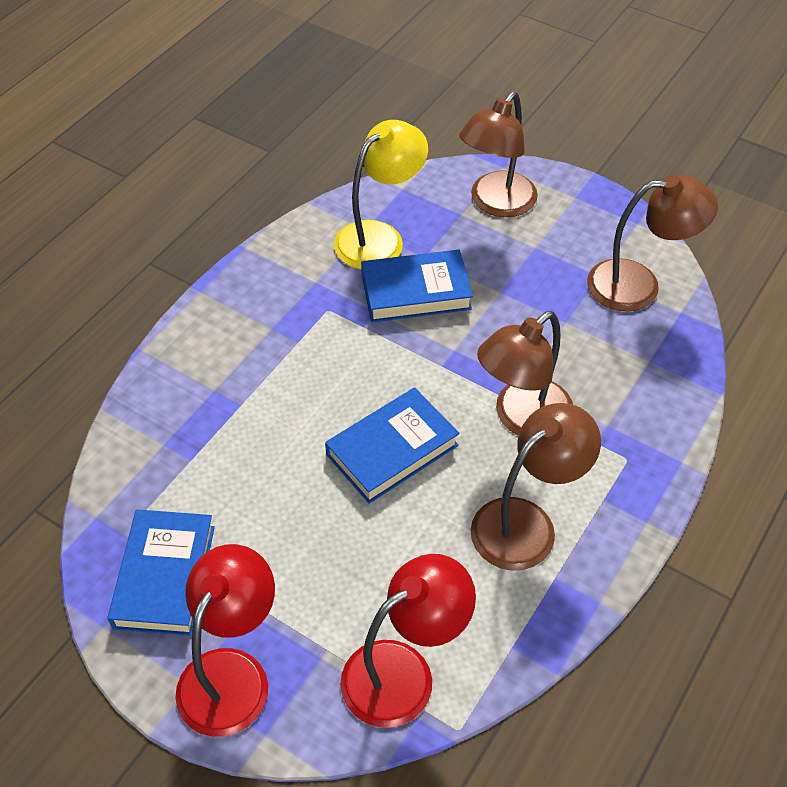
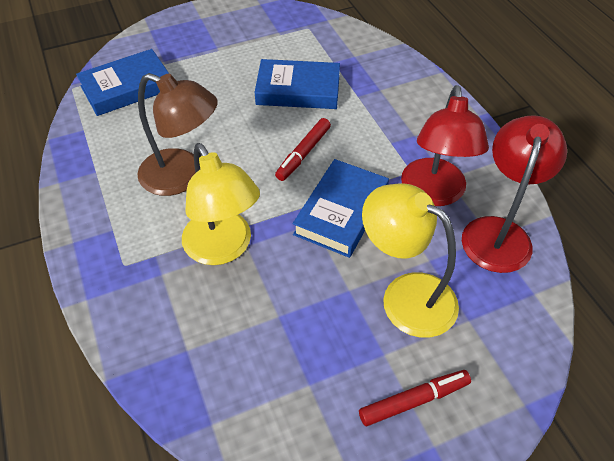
brown lamp: 4 -> 1
red marker: 0 -> 2
yellow lamp: 1 -> 2

